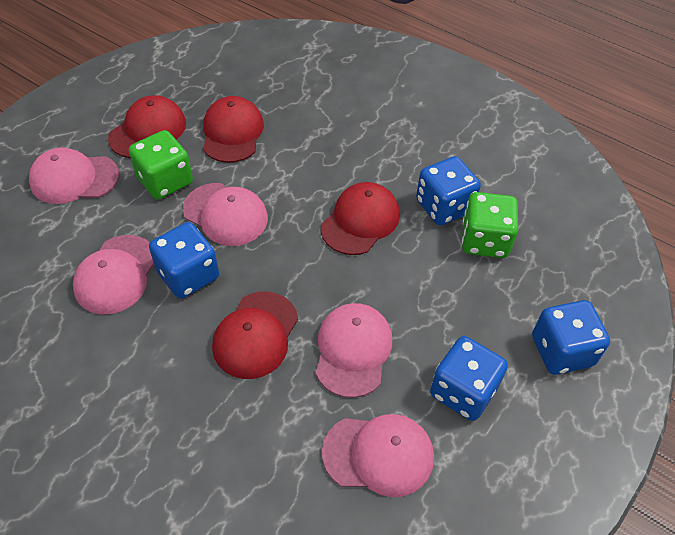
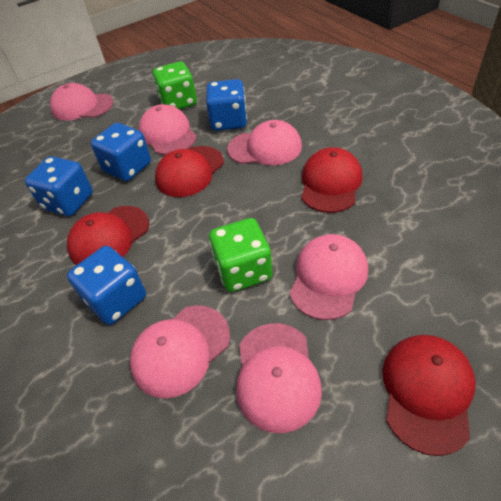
pink cap: 5 -> 6

